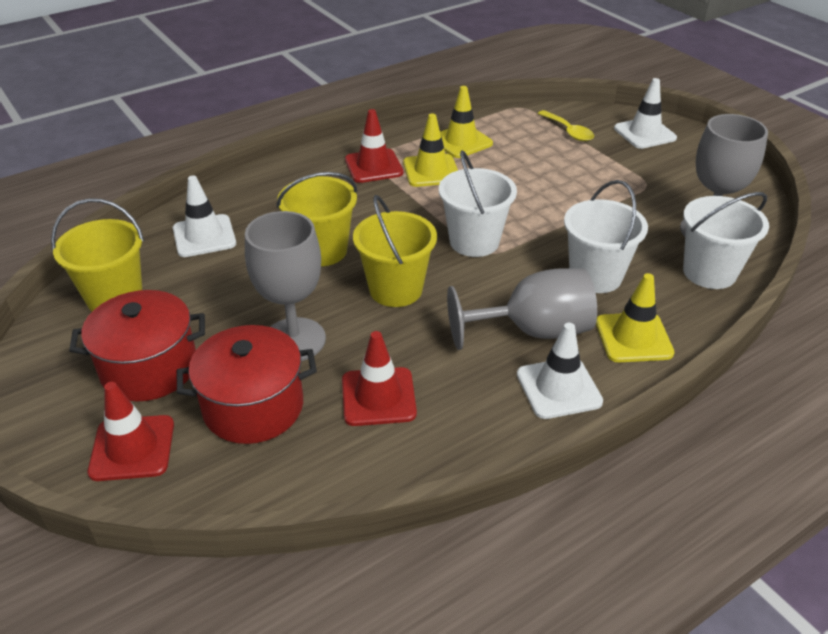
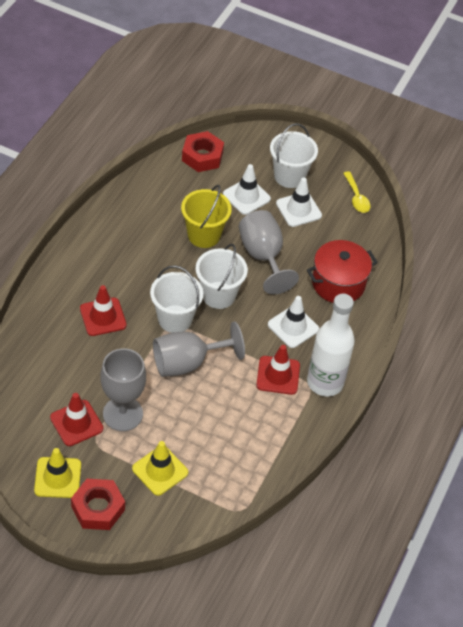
red nut: 0 -> 2
red pot: 2 -> 1
white bottle: 0 -> 1
yellow bucket: 3 -> 1
yellow traffic cone: 3 -> 2

